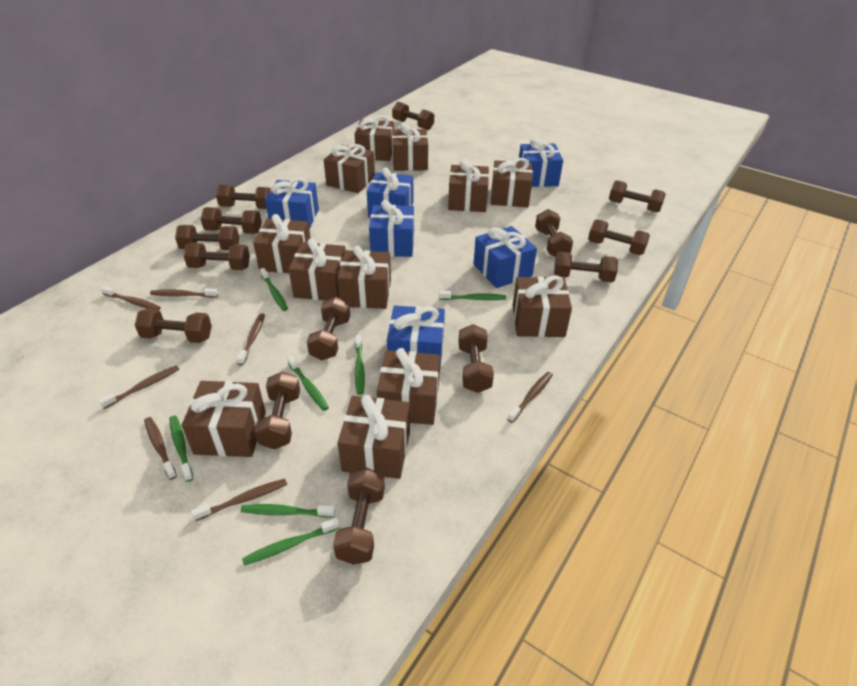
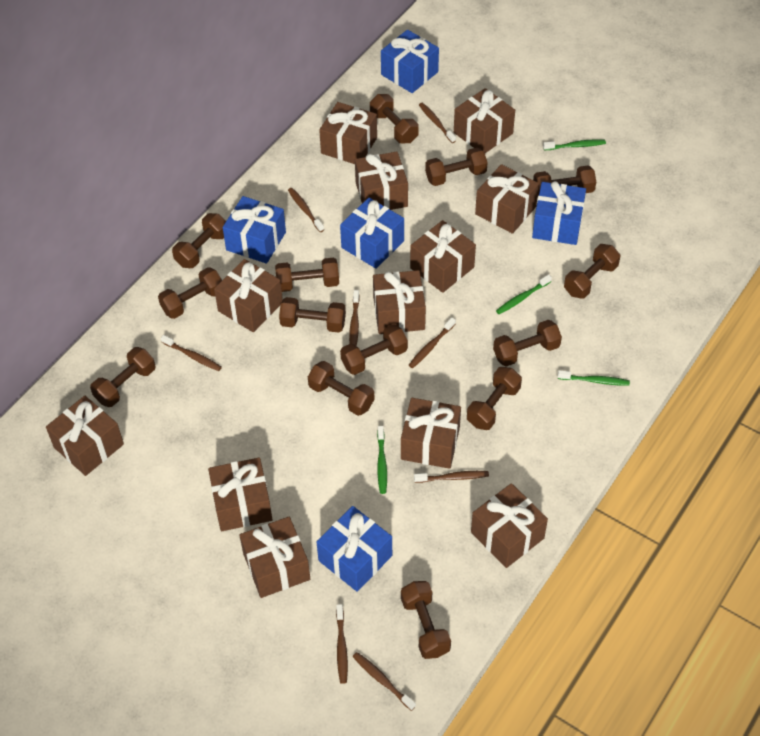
blue gift: 6 -> 5
brown toothbrush: 7 -> 8
green toothbrush: 7 -> 4

